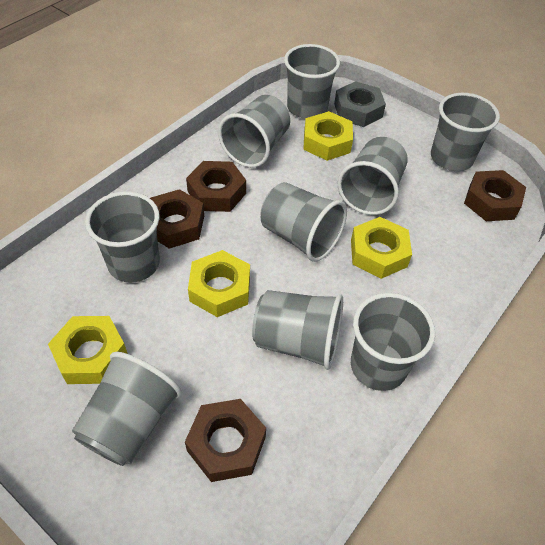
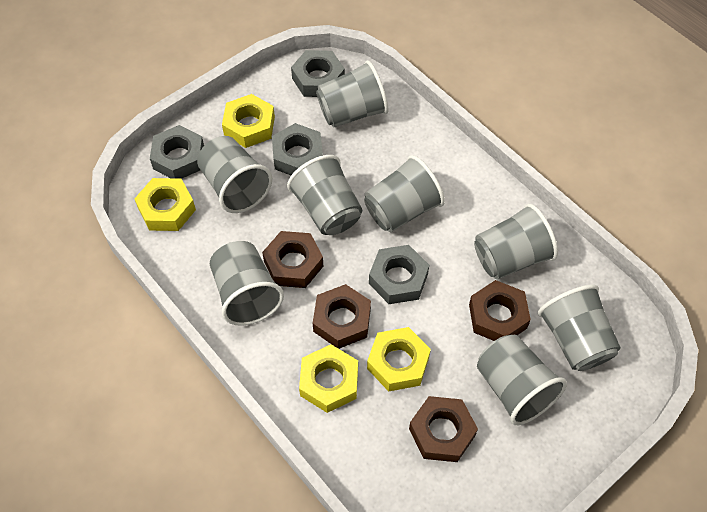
grey cup: 9 -> 8
grey nut: 1 -> 4

